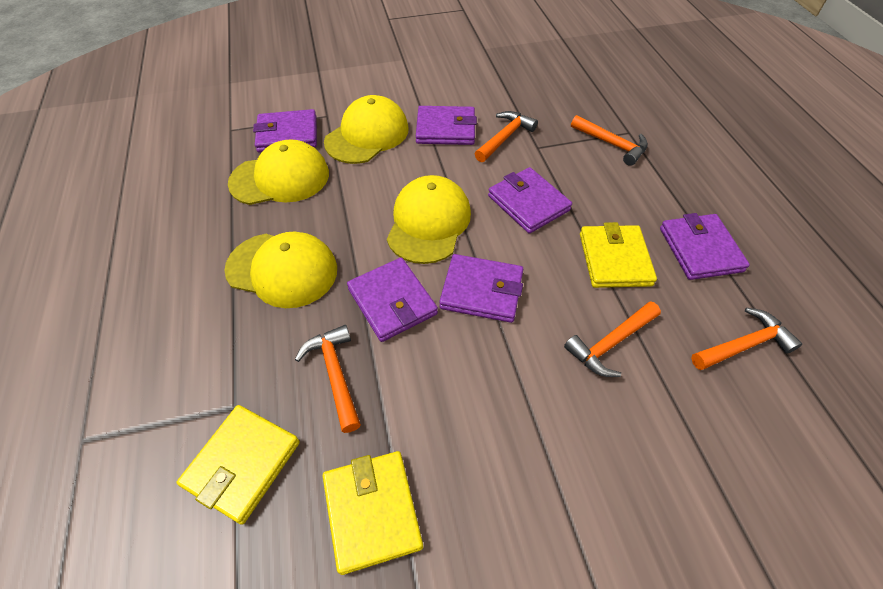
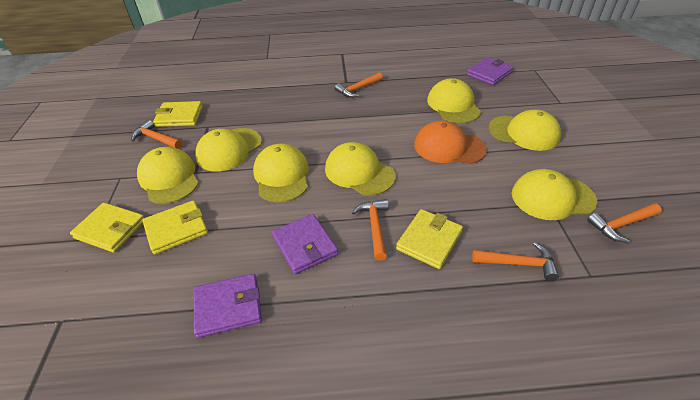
orange cap: 0 -> 1
purple wallet: 6 -> 3
yellow cap: 4 -> 7
yellow wallet: 3 -> 4

